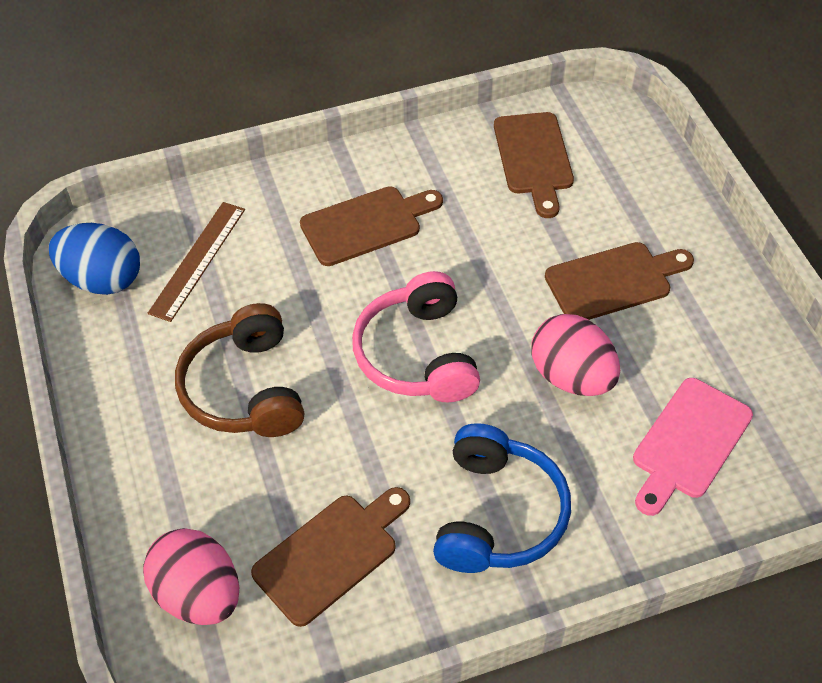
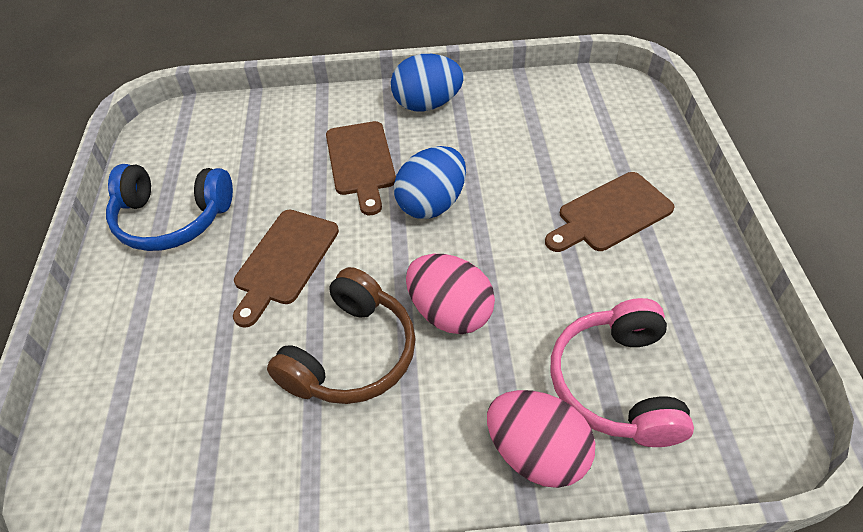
blue egg: 1 -> 2
brown cutting board: 4 -> 3
brown ruler: 1 -> 0
pink cutting board: 1 -> 0

